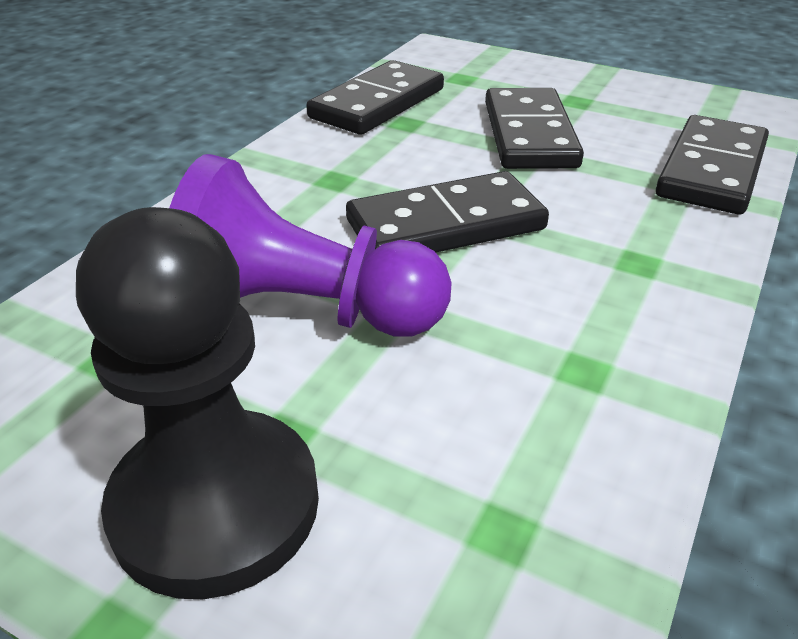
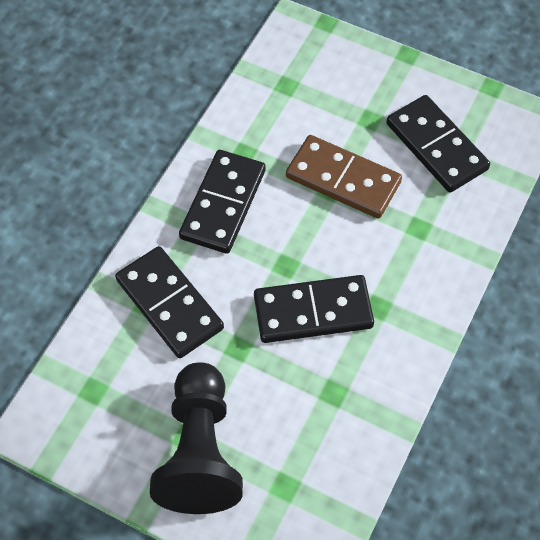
brown domino: 0 -> 1
purple pawn: 1 -> 0

